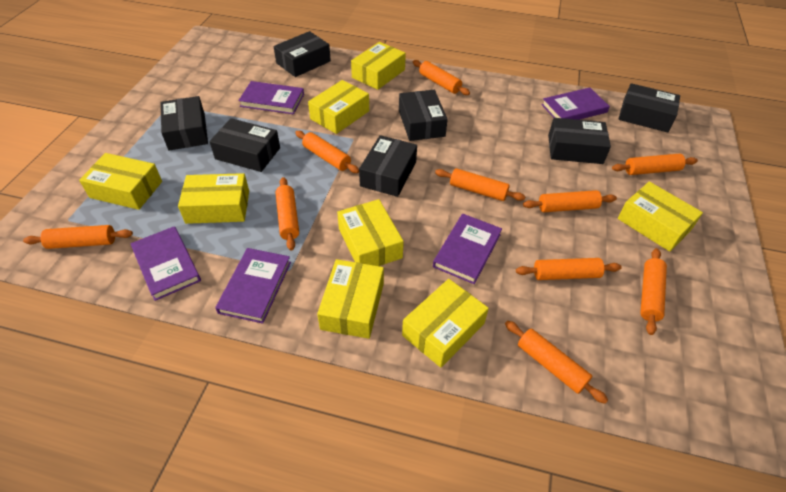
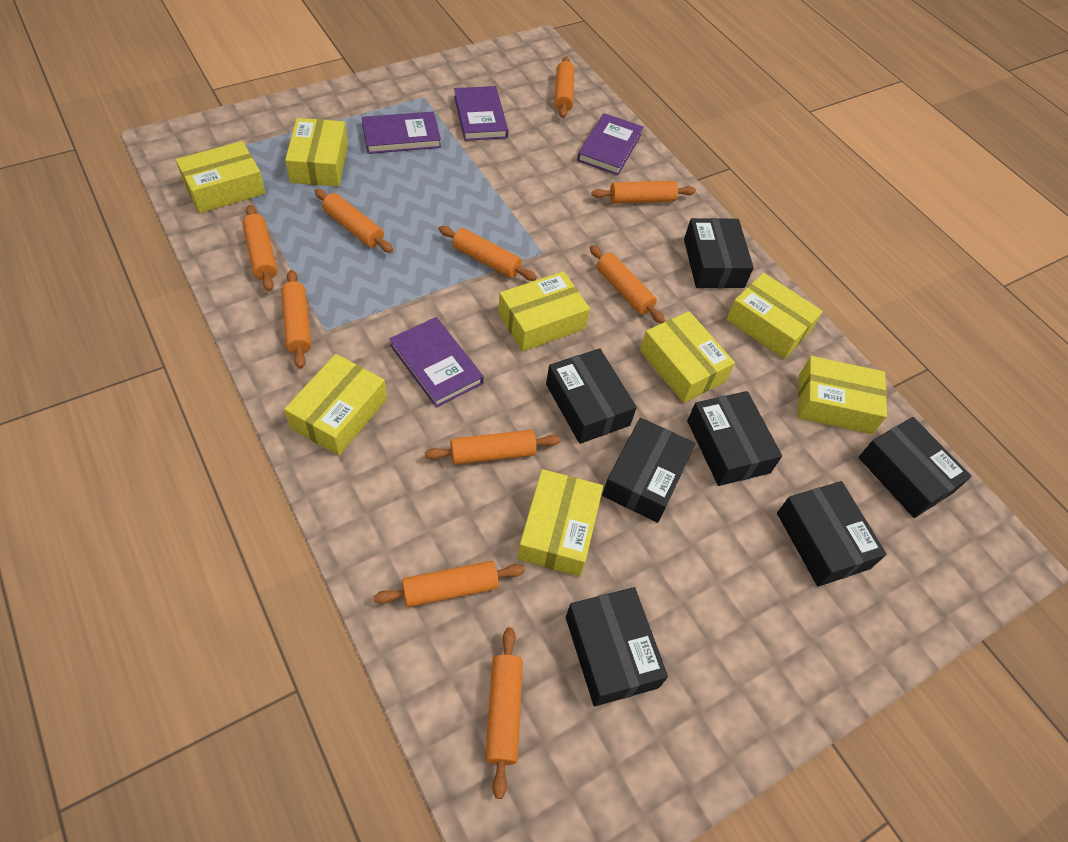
purple book: 5 -> 4

